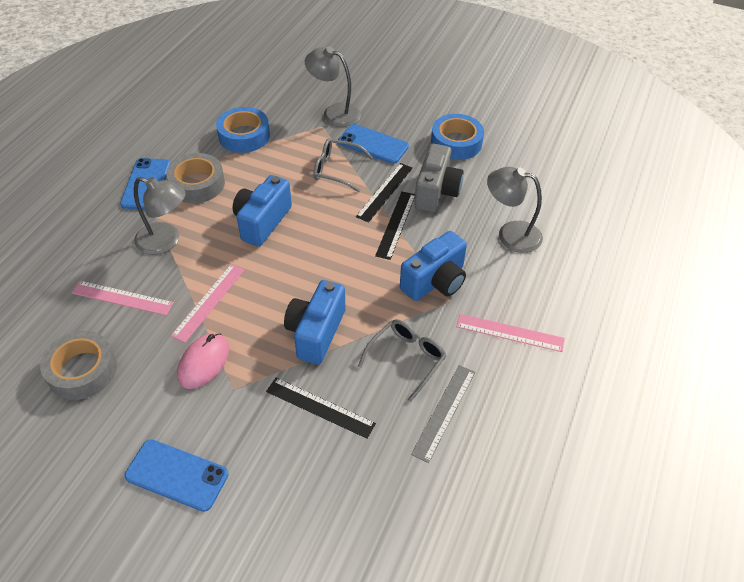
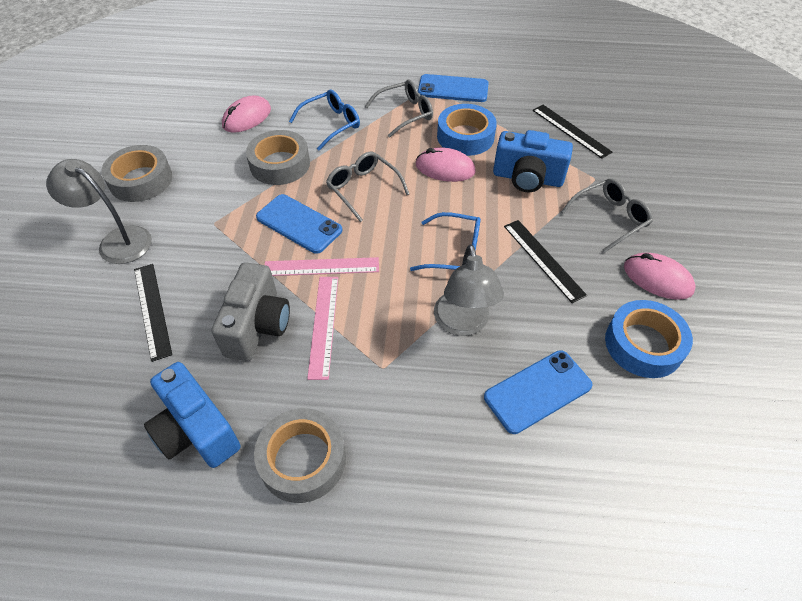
blue camera: 3 -> 2
blue glasses: 0 -> 2
grey glasses: 2 -> 3
grey lamp: 3 -> 2
grey ruler: 1 -> 0
grey tape: 2 -> 3
pink mouse: 1 -> 3
pink ruler: 3 -> 2

